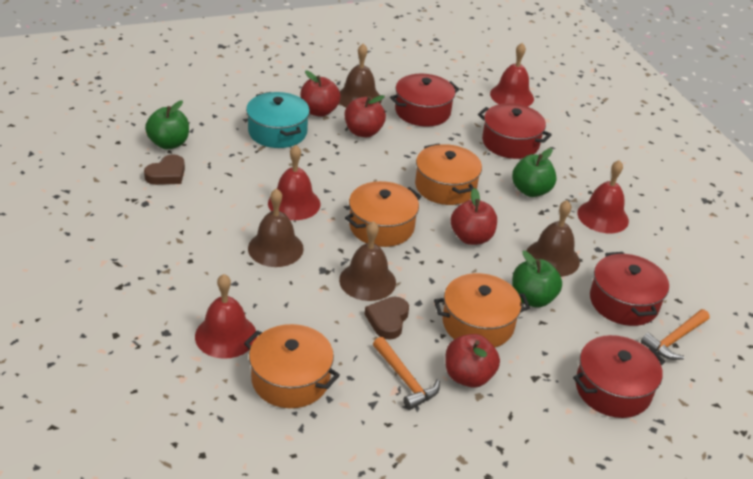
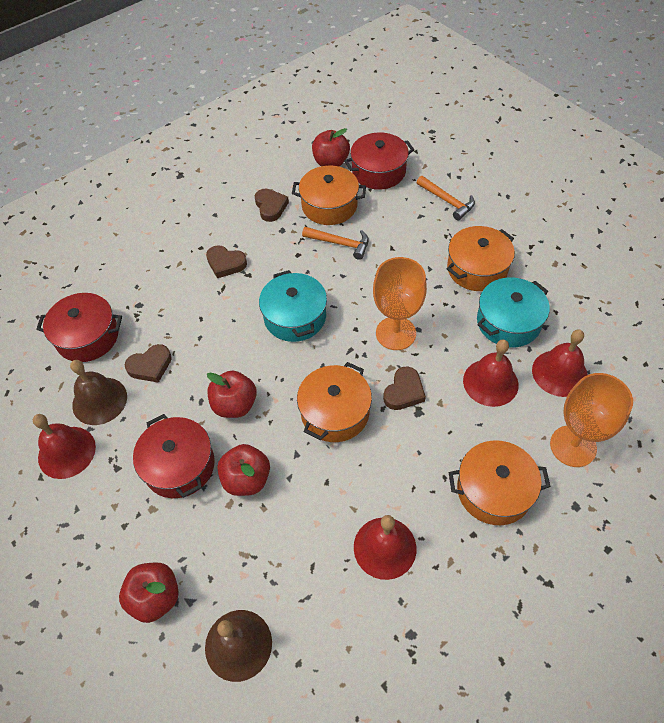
brown bell: 4 -> 2
brown heart: 2 -> 4
green apple: 3 -> 0
orange goblet: 0 -> 2
red pot: 4 -> 3
turquoise pot: 1 -> 2

